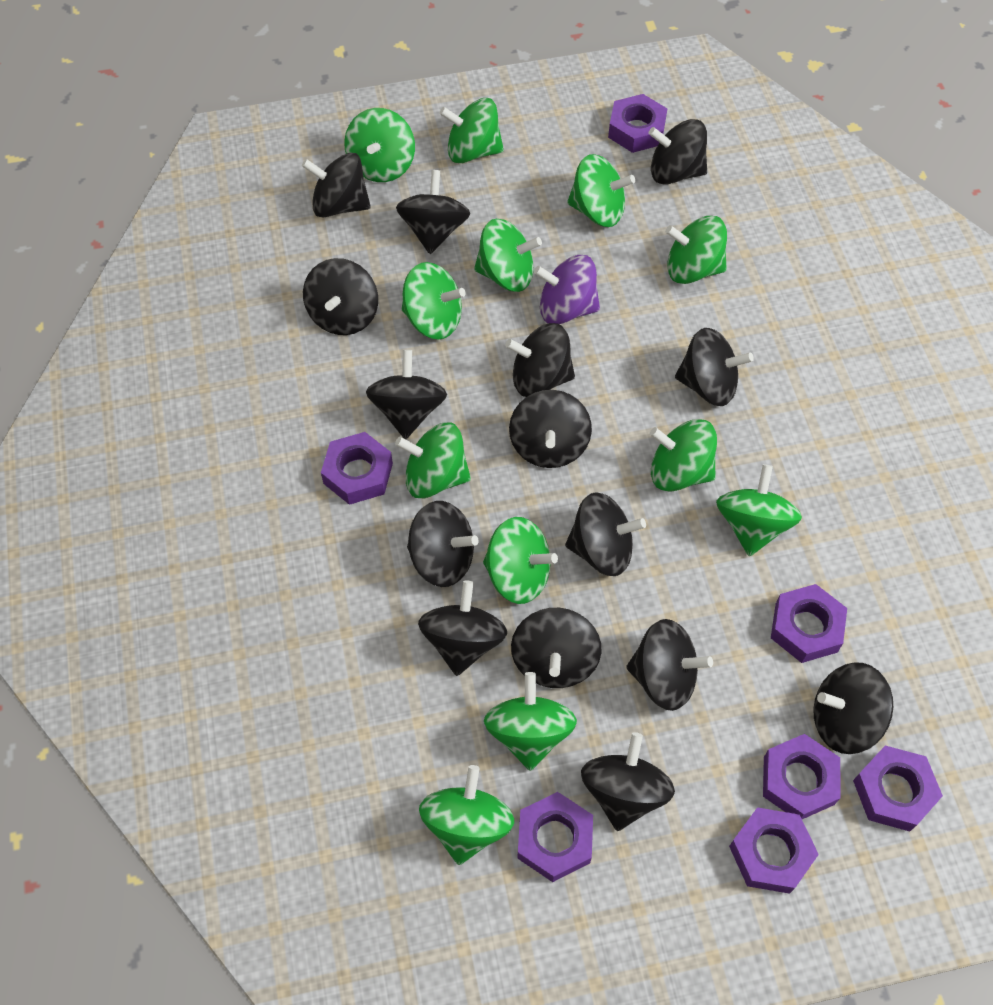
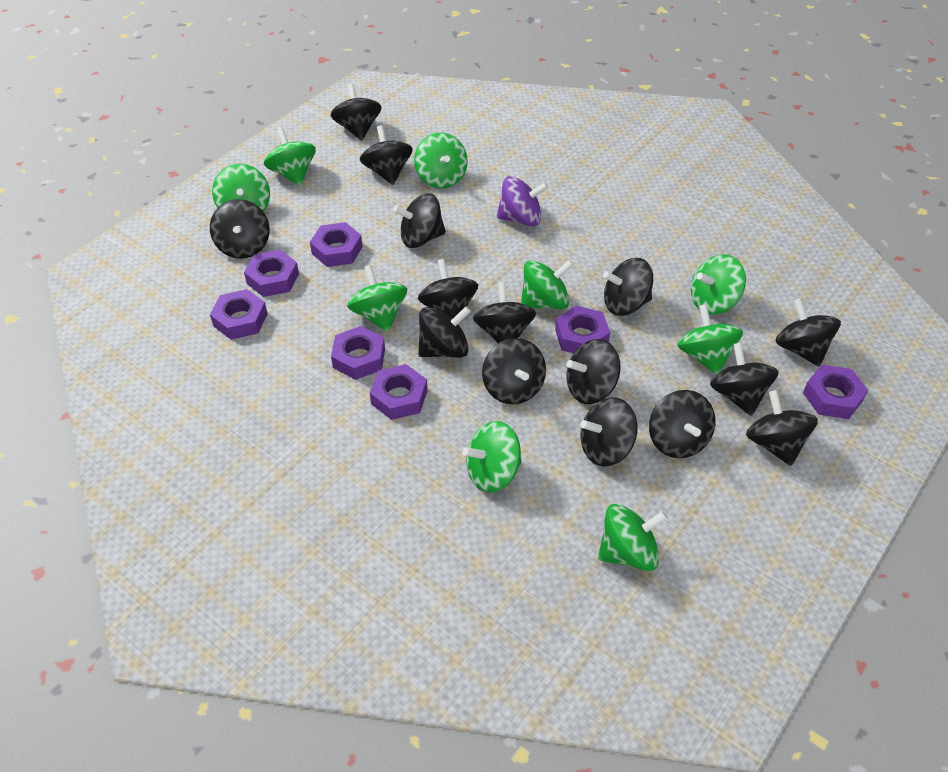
green spinning top: 12 -> 9

